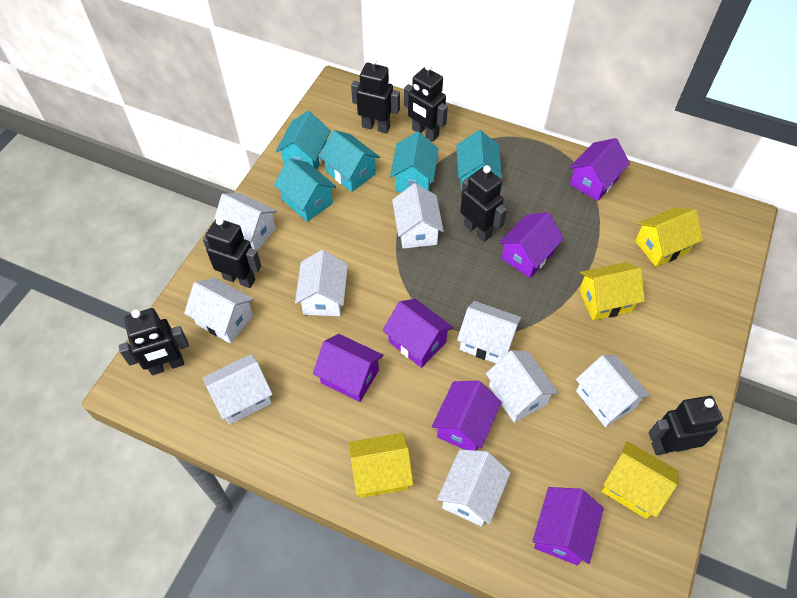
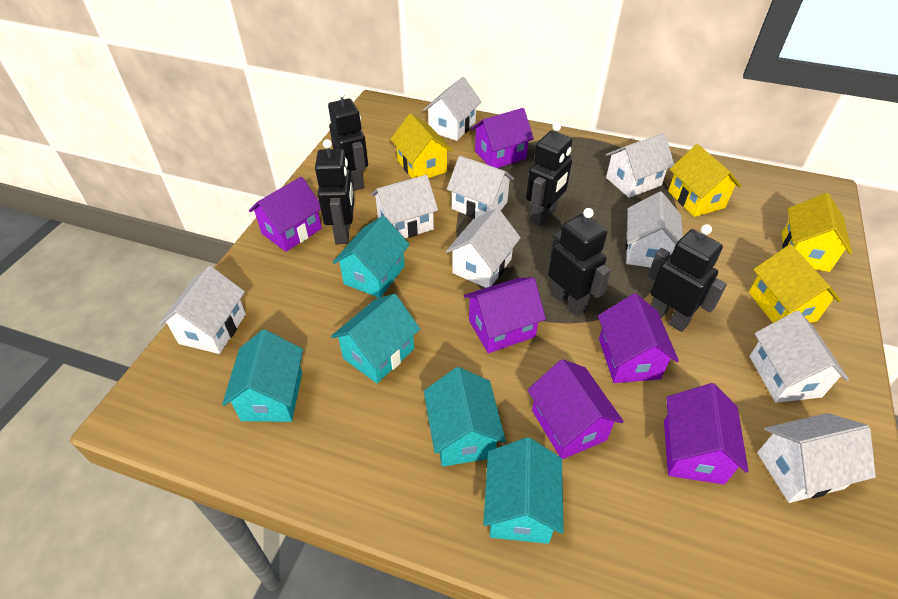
black robot: 6 -> 5

